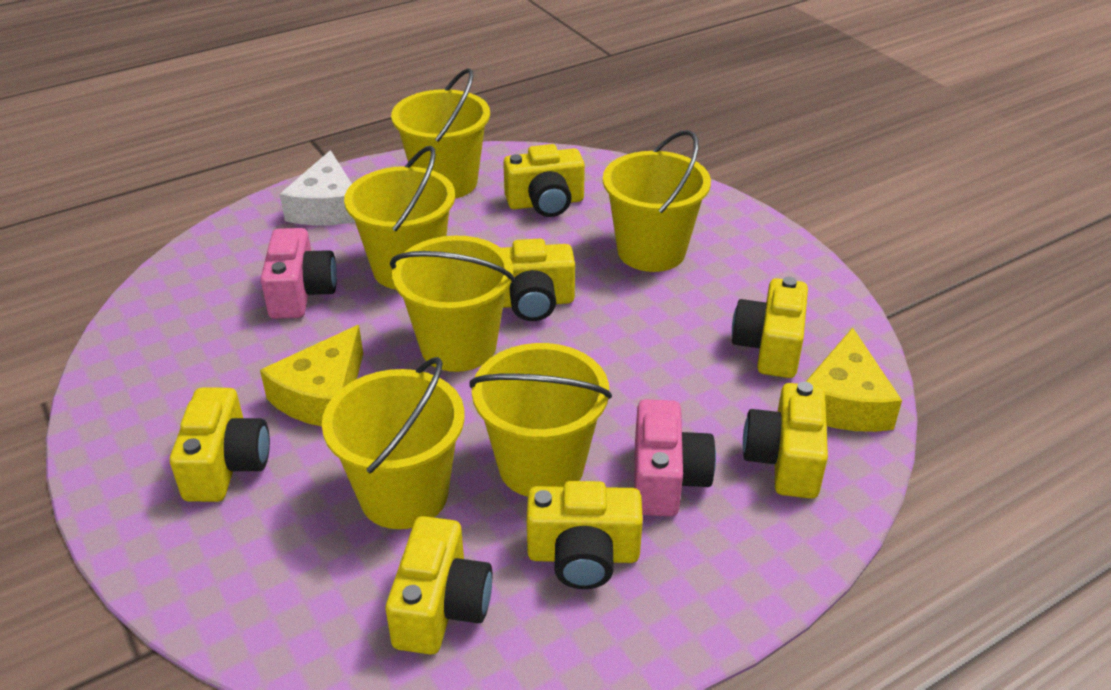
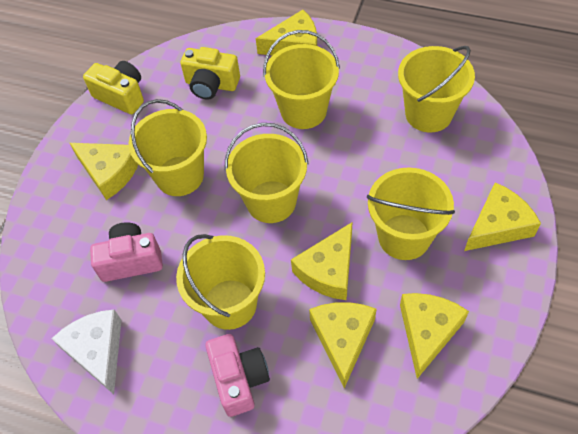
yellow camera: 7 -> 2
yellow cheese: 2 -> 6

